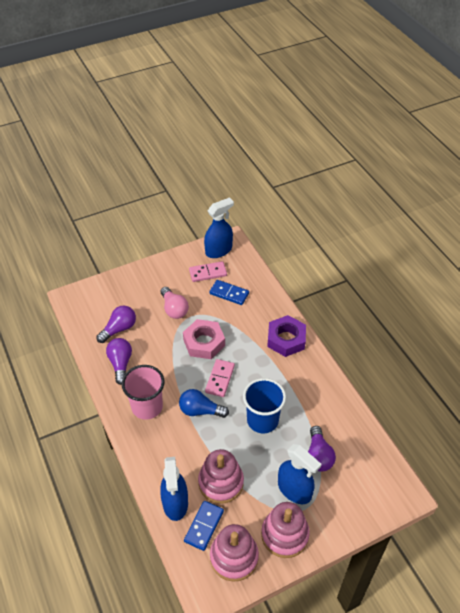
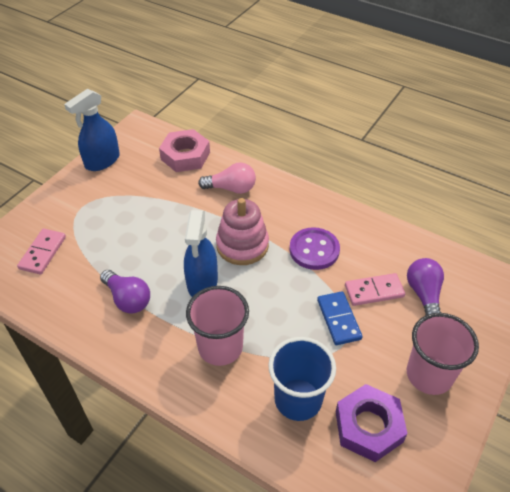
blue domino: 2 -> 1
blue light bulb: 1 -> 0
blue spray bottle: 3 -> 2
pink cup: 1 -> 2
pink stacking toy: 3 -> 1
purple button: 0 -> 1
purple light bulb: 3 -> 2

